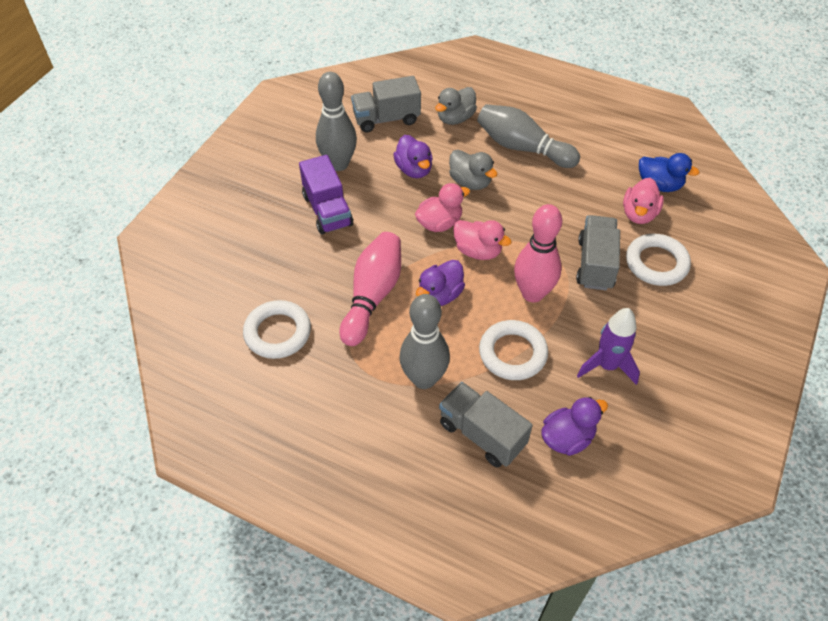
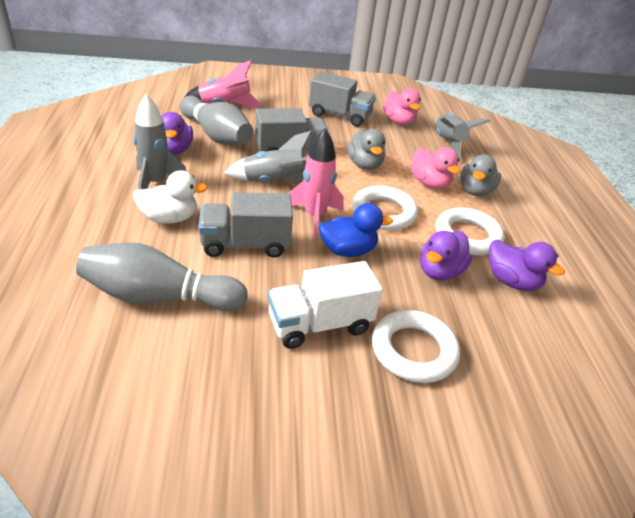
grey bowling pin: 3 -> 2
grey rocket: 0 -> 3
pink bowling pin: 2 -> 0
pink duck: 3 -> 2
pink rocket: 0 -> 2
purple rocket: 1 -> 0
purple truck: 1 -> 0
white duck: 0 -> 1
white truck: 0 -> 1

